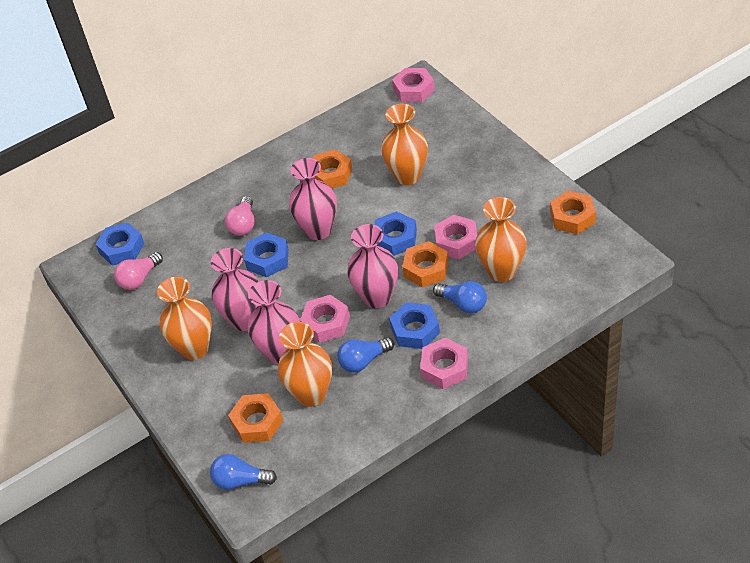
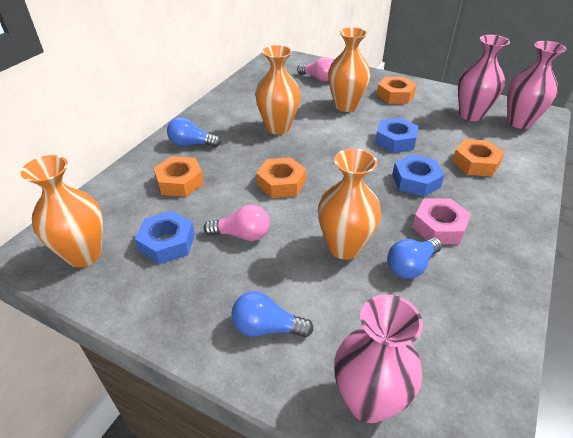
blue nut: 4 -> 3
pink nut: 4 -> 1
pink vase: 4 -> 3

